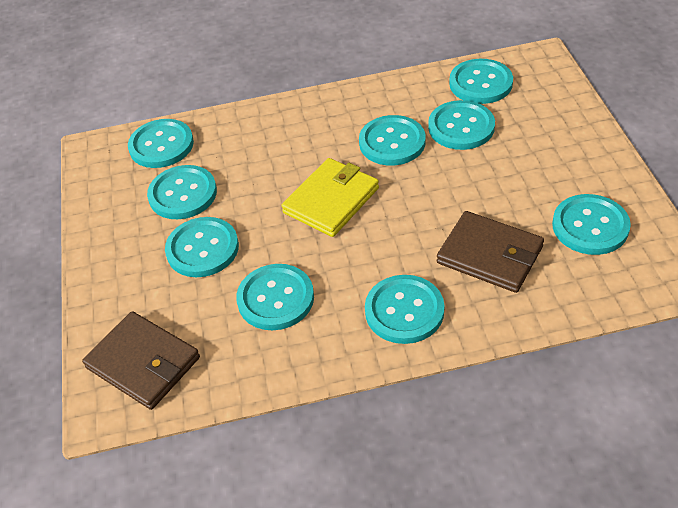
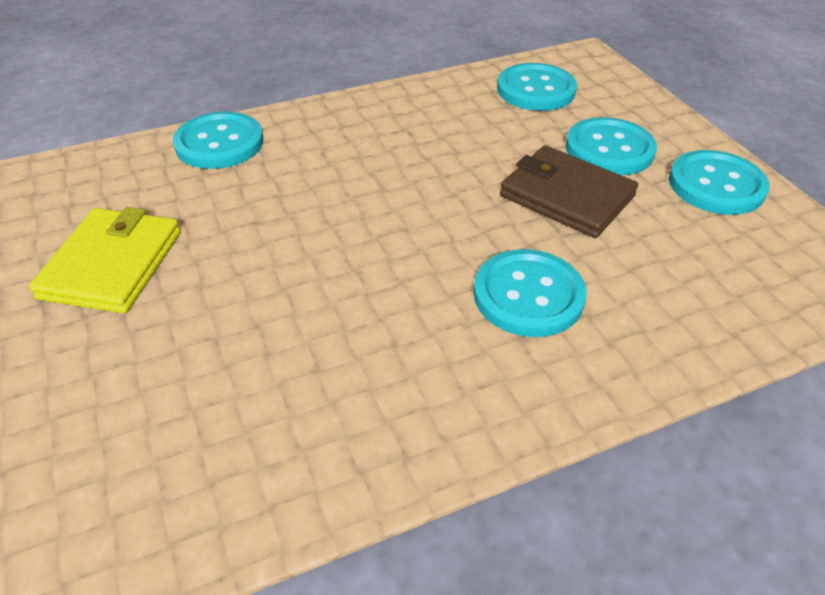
brown wallet: 2 -> 1
turquoise button: 9 -> 5

